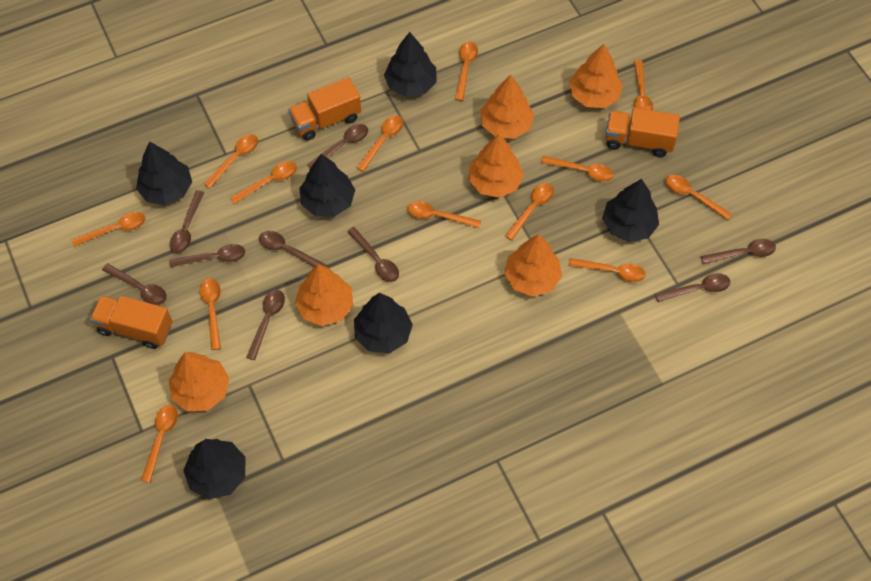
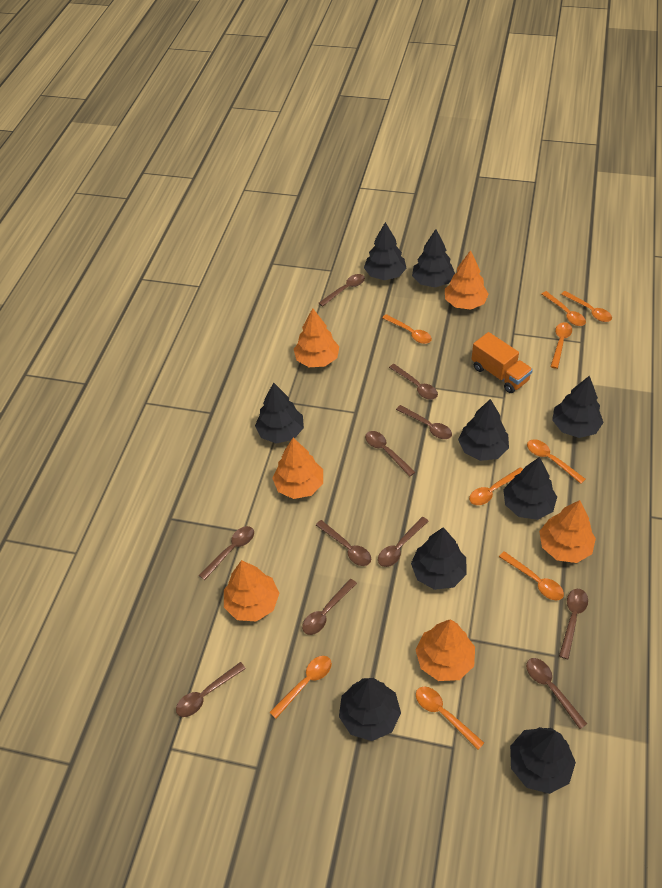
black tree: 6 -> 9
brown spoon: 9 -> 11
orange spoon: 13 -> 9
orange truck: 3 -> 1

